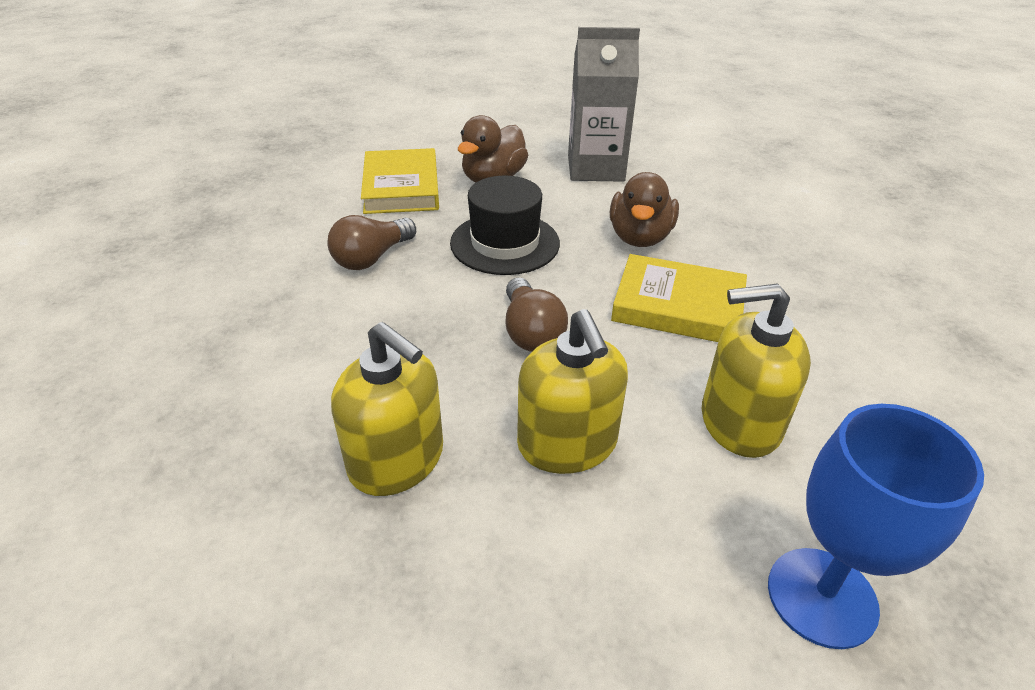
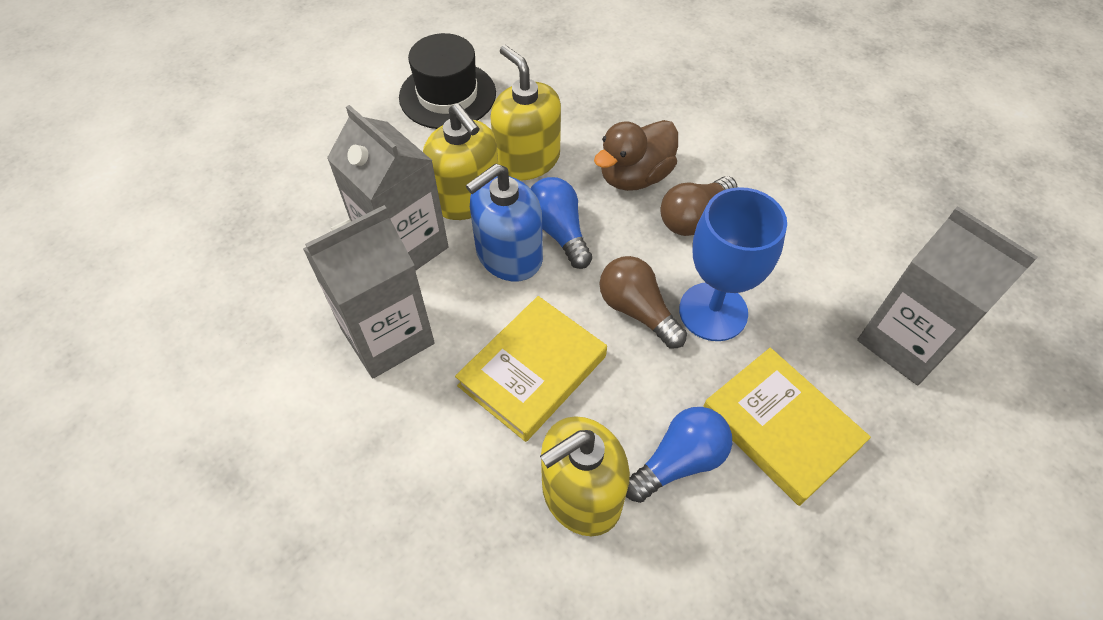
blue light bulb: 0 -> 2
blue soap dispenser: 0 -> 1
brown duck: 2 -> 1
grey carton: 1 -> 3

